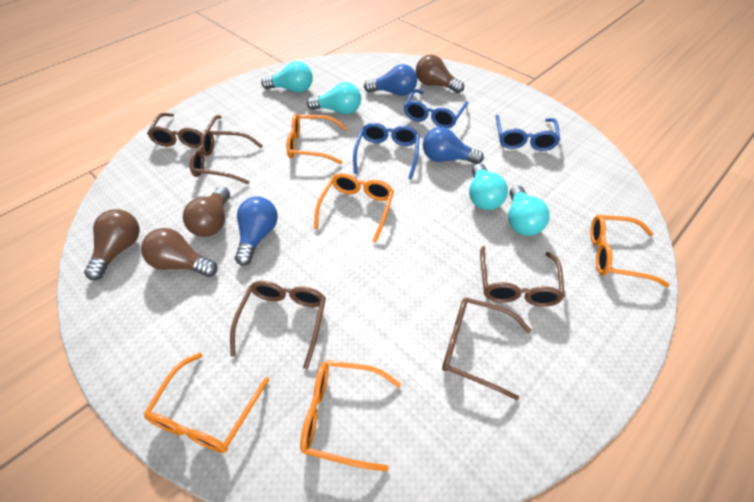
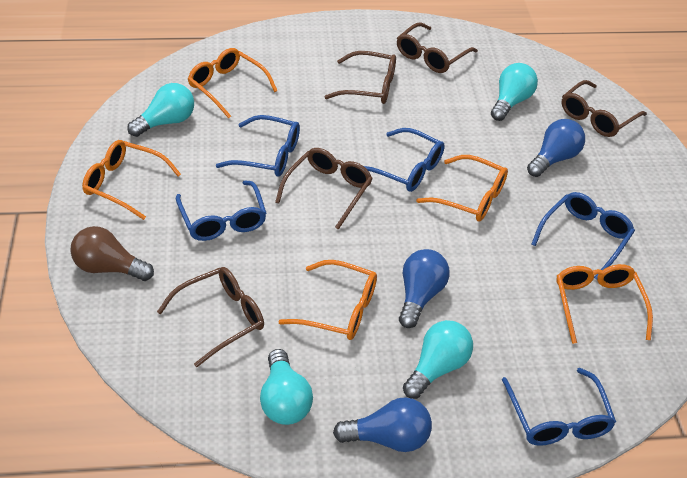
blue glasses: 3 -> 5
brown light bulb: 4 -> 1

